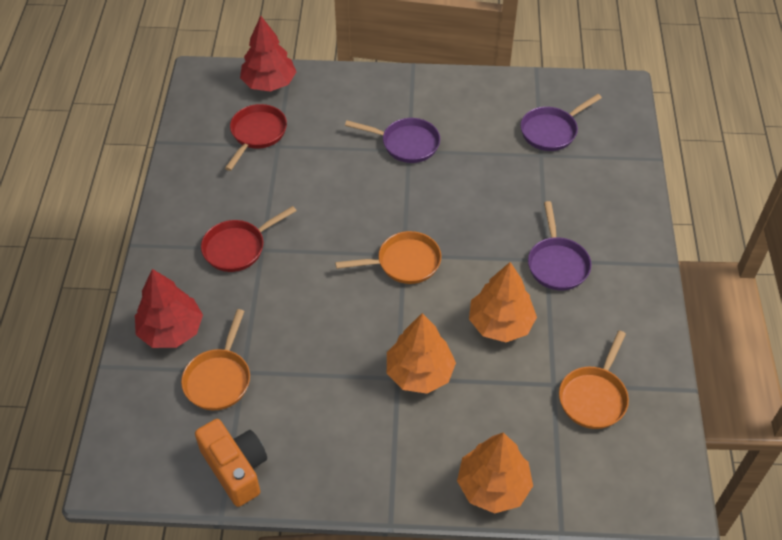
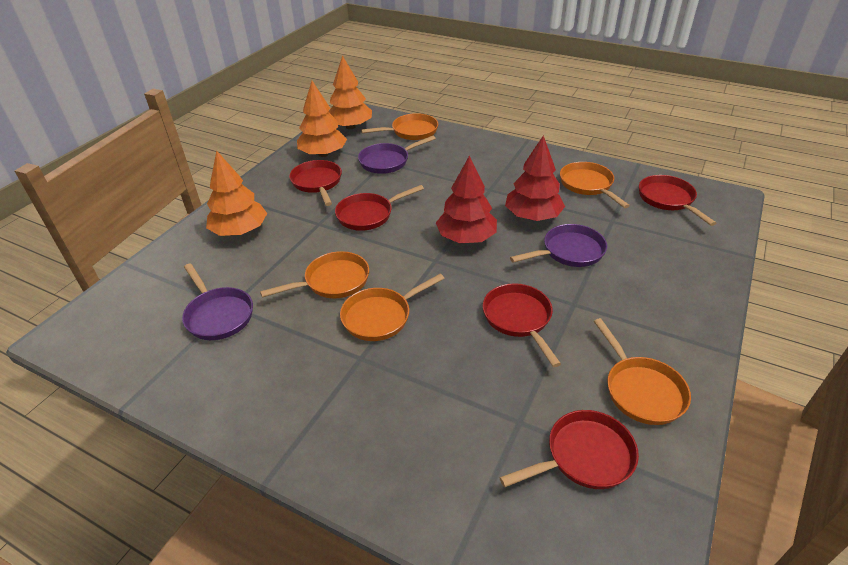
orange camera: 1 -> 0
orange pan: 3 -> 5
red pan: 2 -> 5

